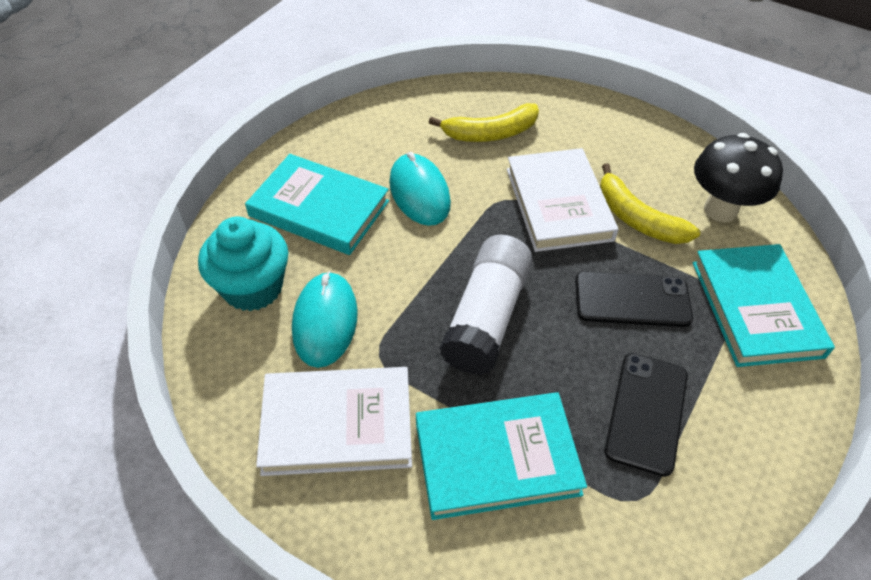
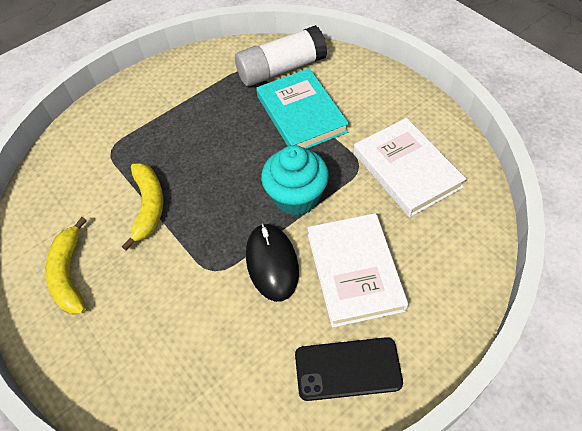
black mouse: 0 -> 1
black mushroom: 1 -> 0
black phone: 2 -> 1
turquoise book: 3 -> 1
turquoise mouse: 2 -> 0

